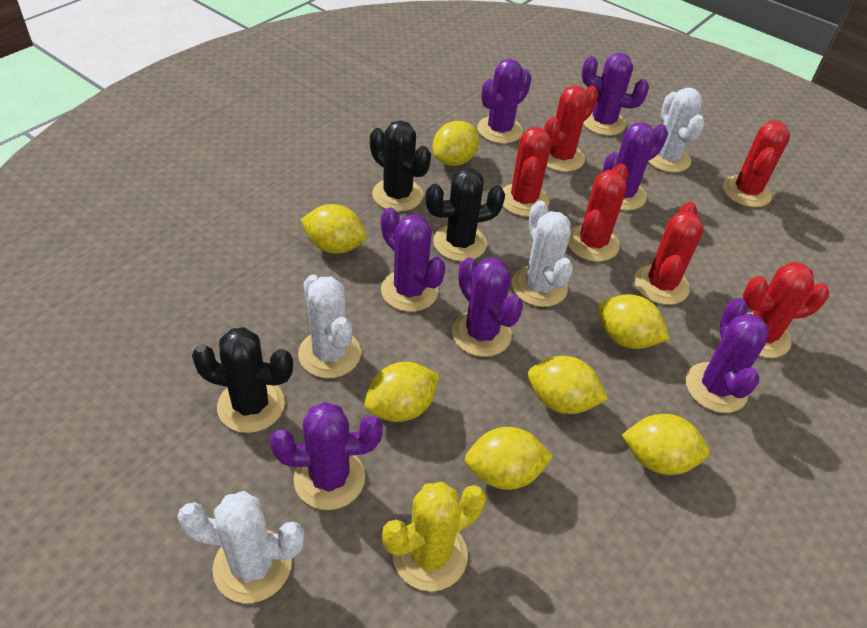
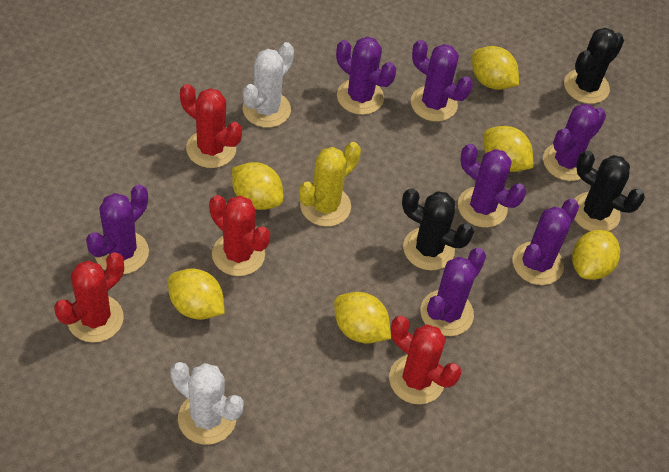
red cactus: 6 -> 4
white cactus: 4 -> 2
yellow lemon: 7 -> 6

